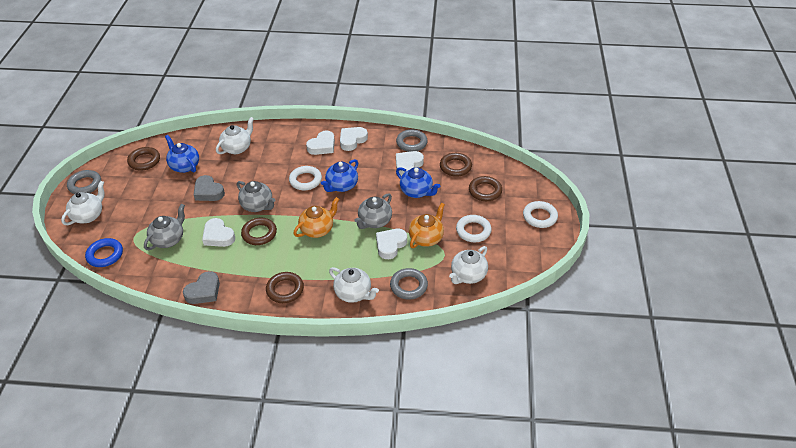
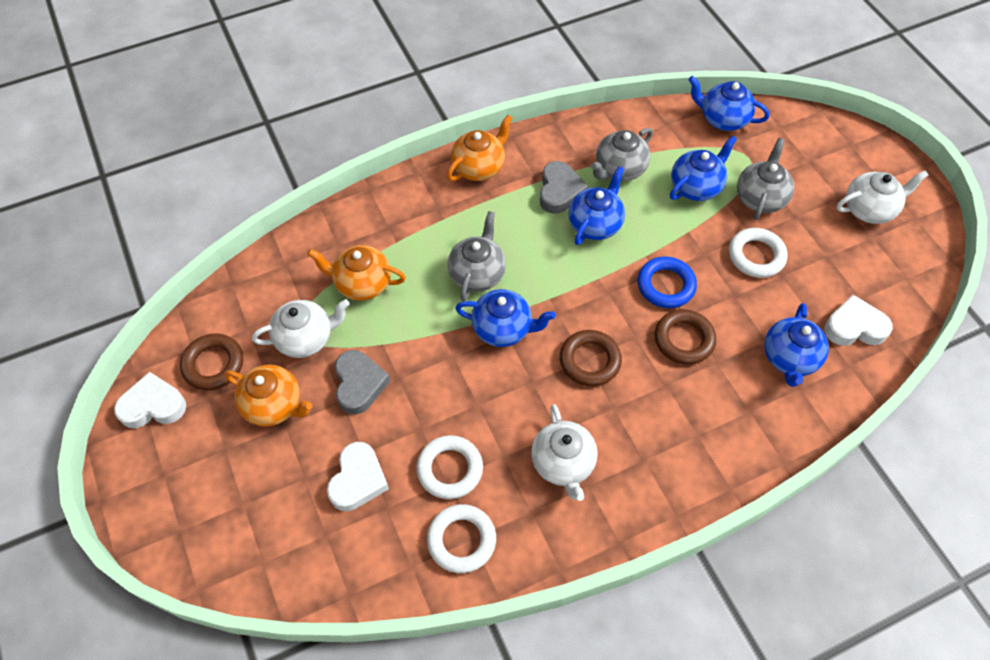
blue teapot: 3 -> 5
brown ring: 5 -> 3
grey ring: 3 -> 0
orange teapot: 2 -> 3
white heart: 5 -> 3
white teapot: 4 -> 3

